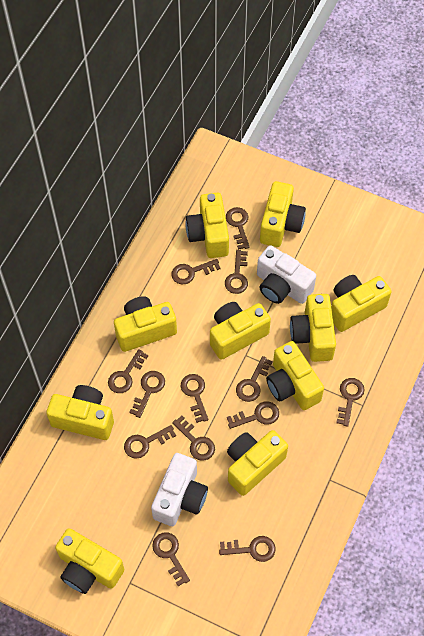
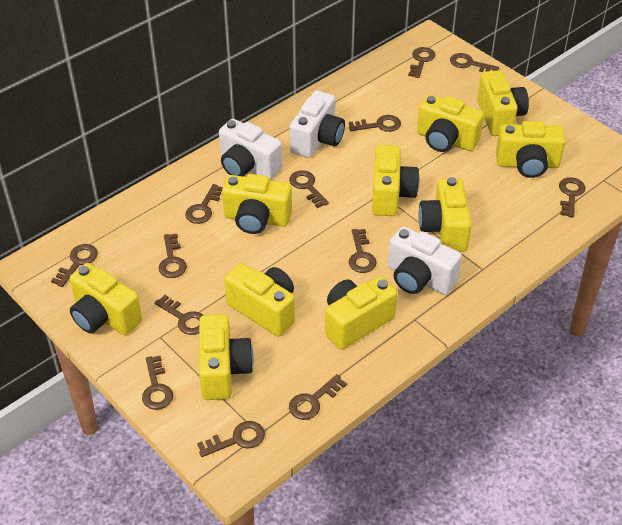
white camera: 2 -> 3

